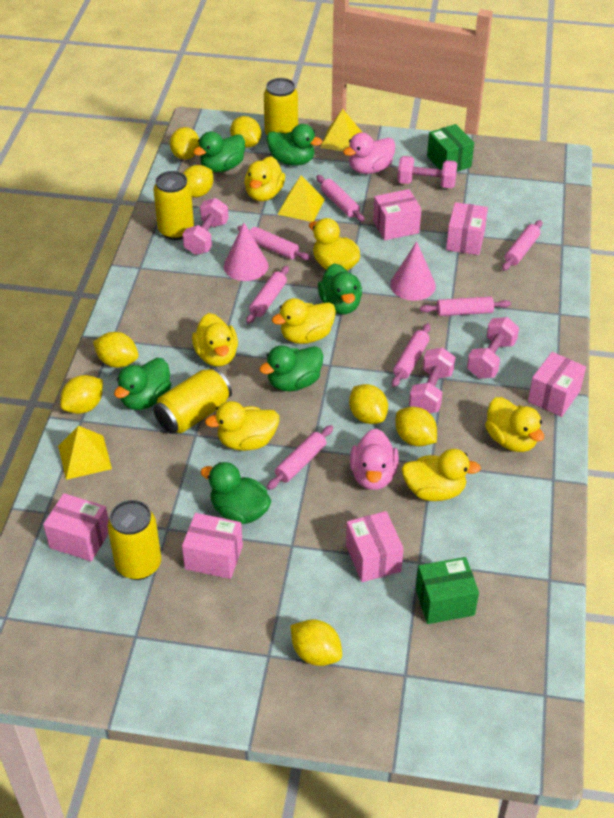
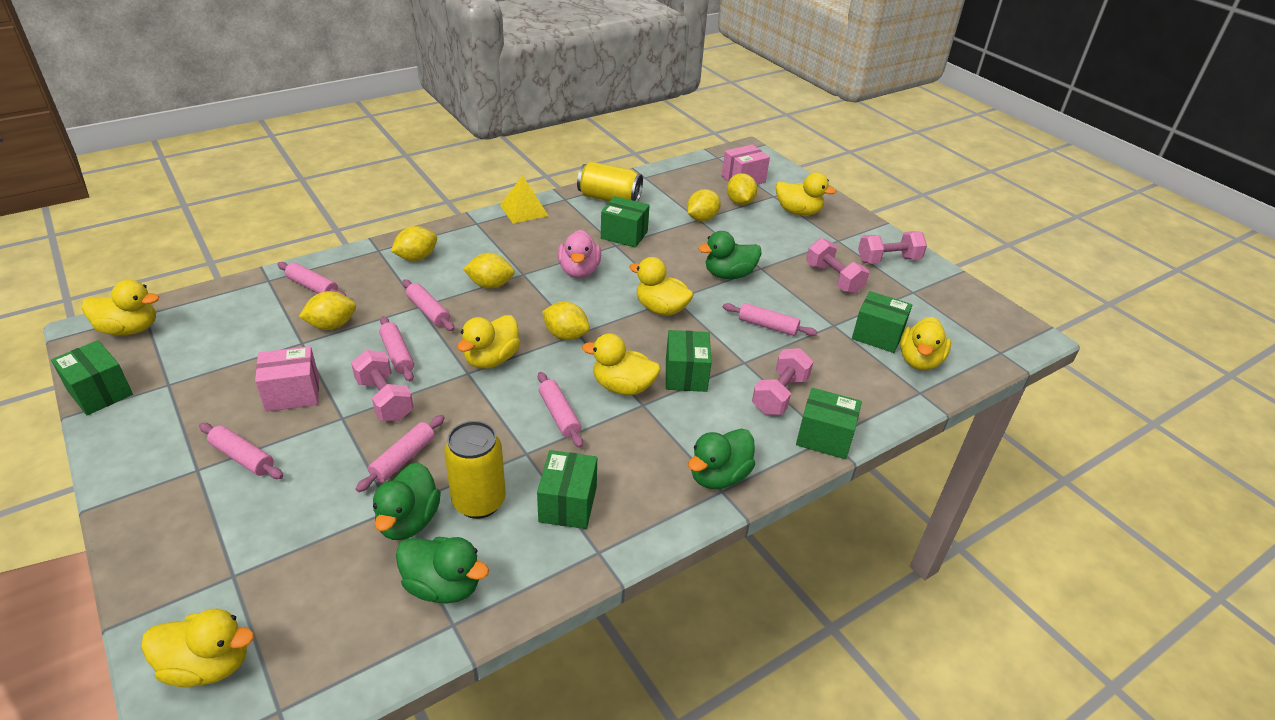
green box: 2 -> 6
green duck: 6 -> 4
pink box: 6 -> 2
pink cone: 2 -> 0
pink duck: 2 -> 1
yellow can: 4 -> 2
yellow lemon: 8 -> 6
yellow pyramid: 3 -> 1

